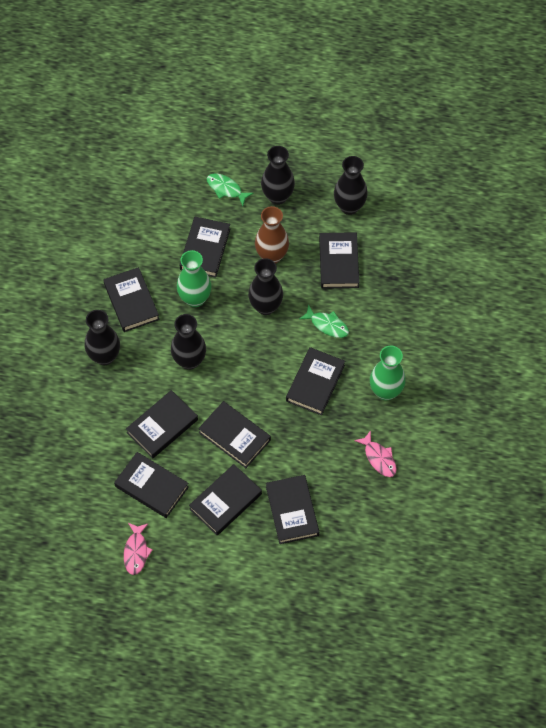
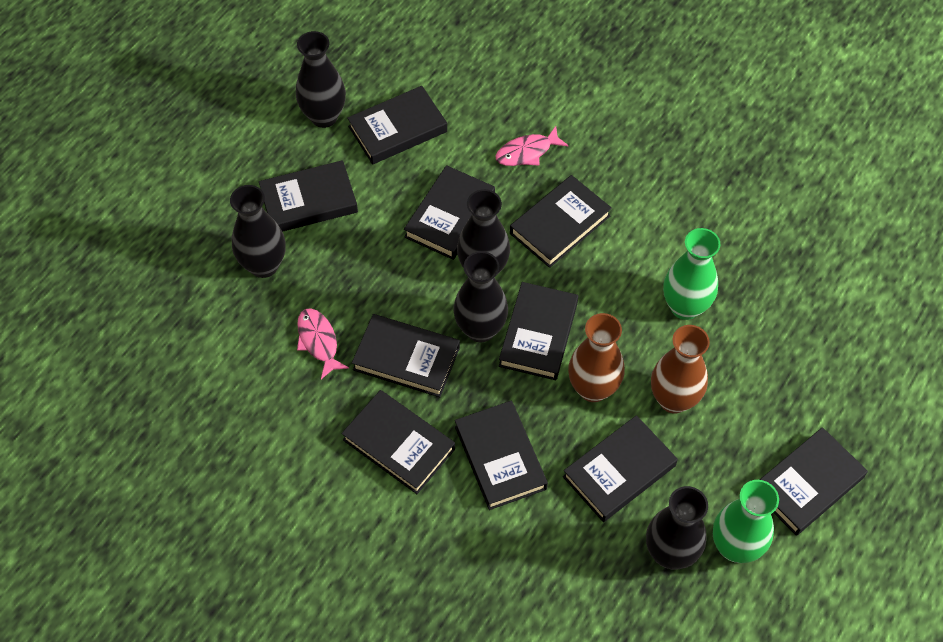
black book: 9 -> 10
brown vase: 1 -> 2
green fish: 2 -> 0

